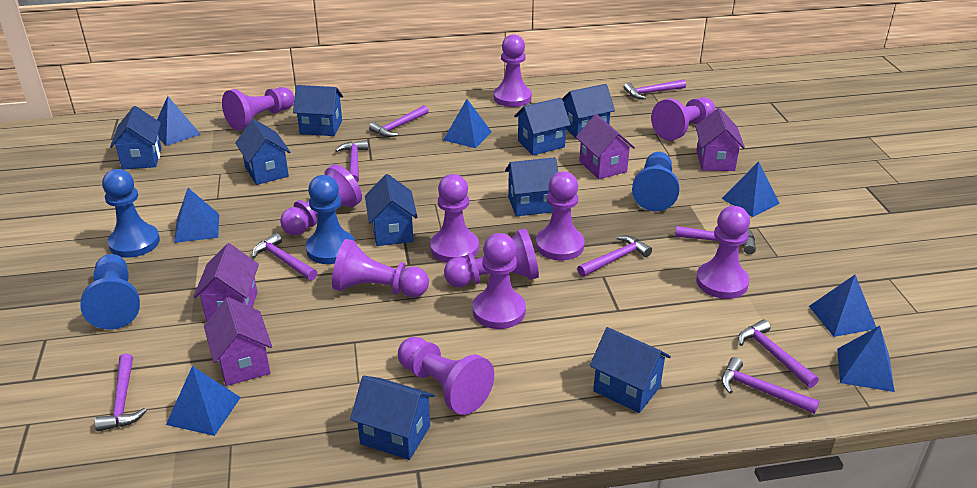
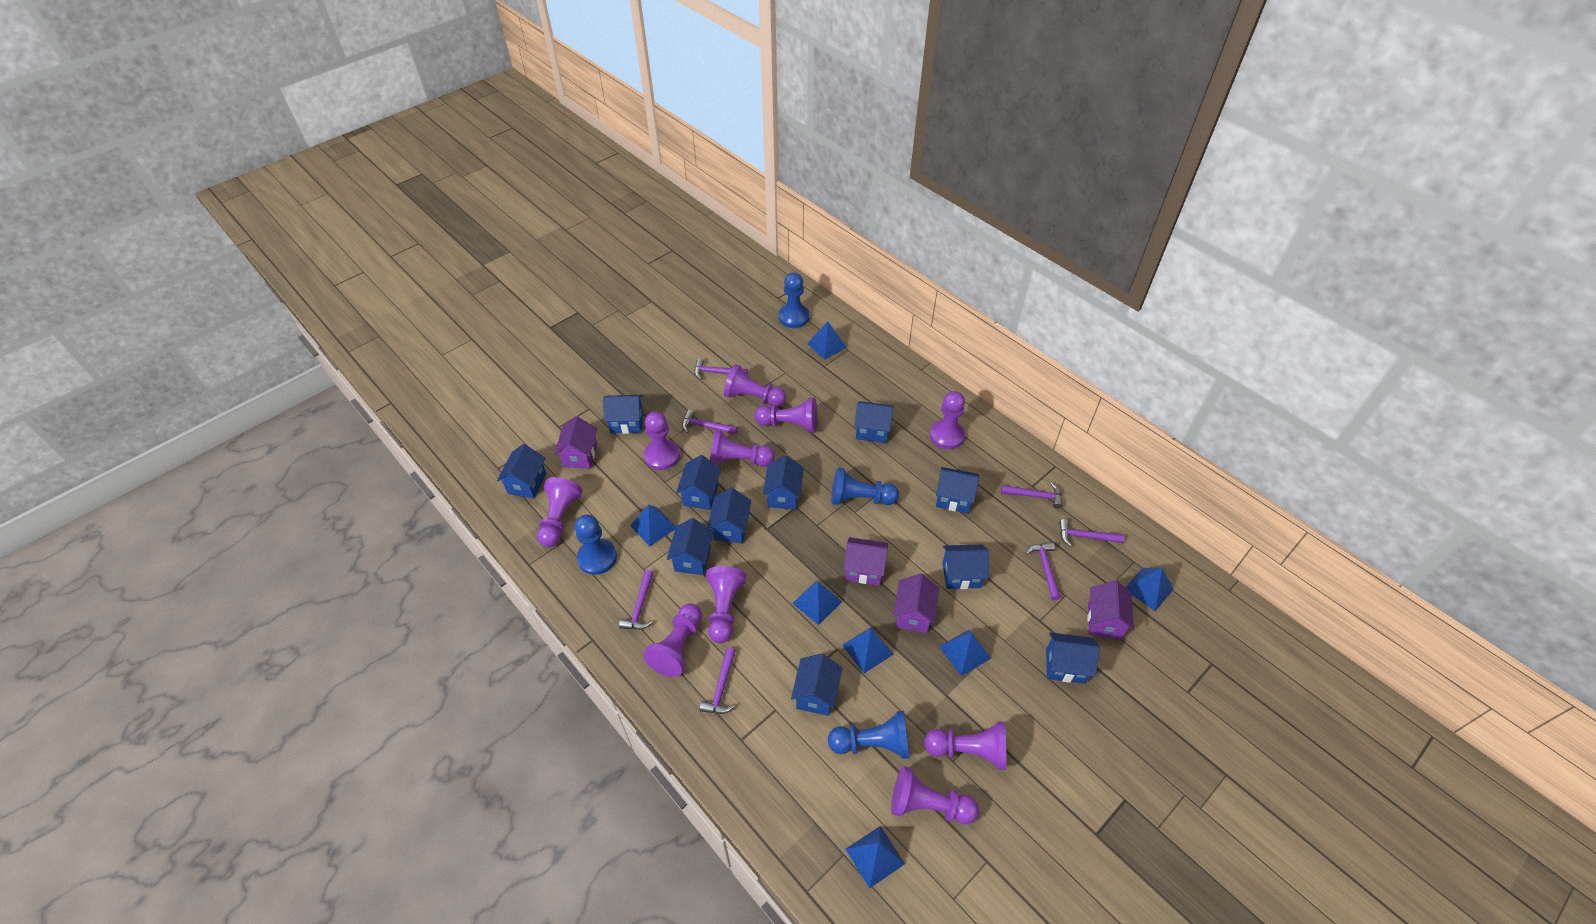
blue house: 9 -> 11
purple hammer: 9 -> 7
purple pawn: 11 -> 10

